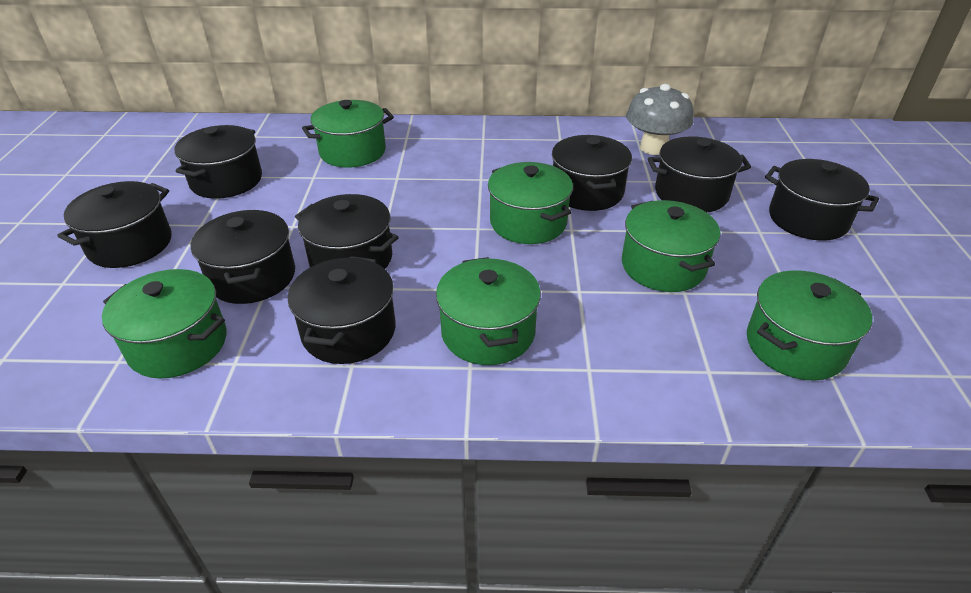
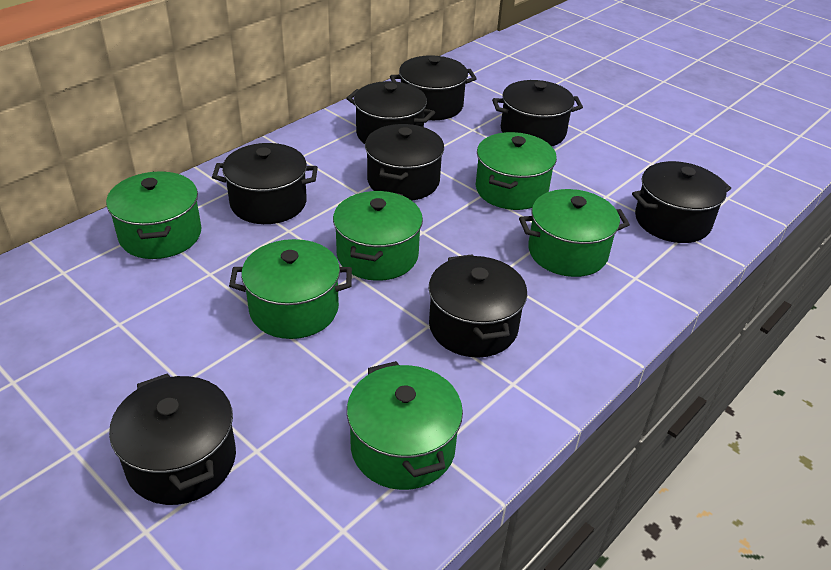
grey mushroom: 1 -> 0

